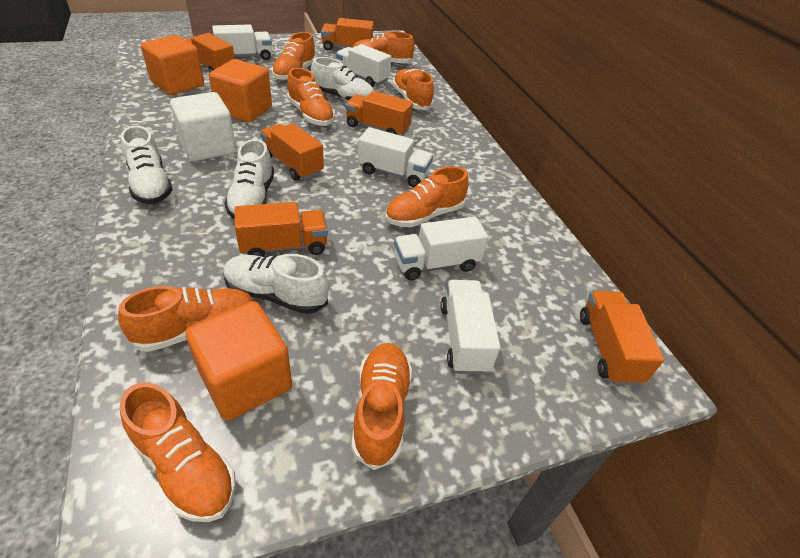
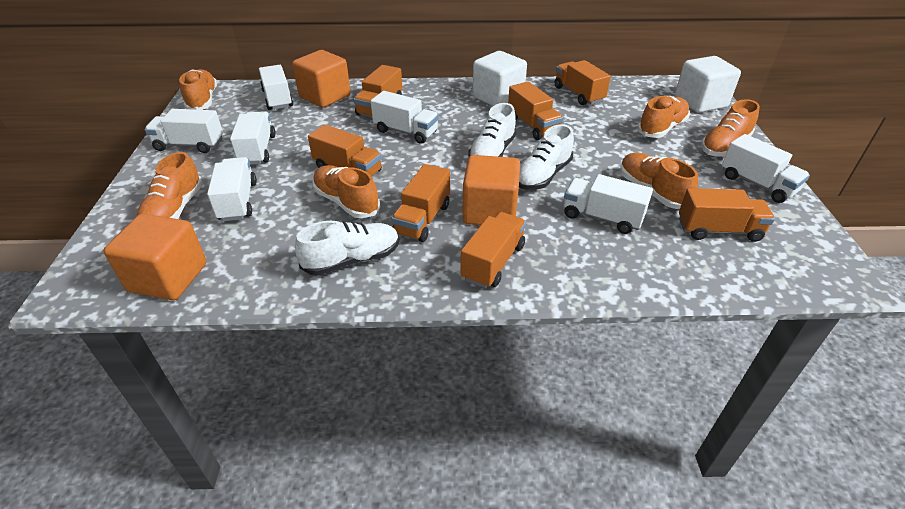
orange shoe: 8 -> 6
orange truck: 6 -> 7
white cube: 1 -> 2
white shoe: 4 -> 3
white truck: 5 -> 7

